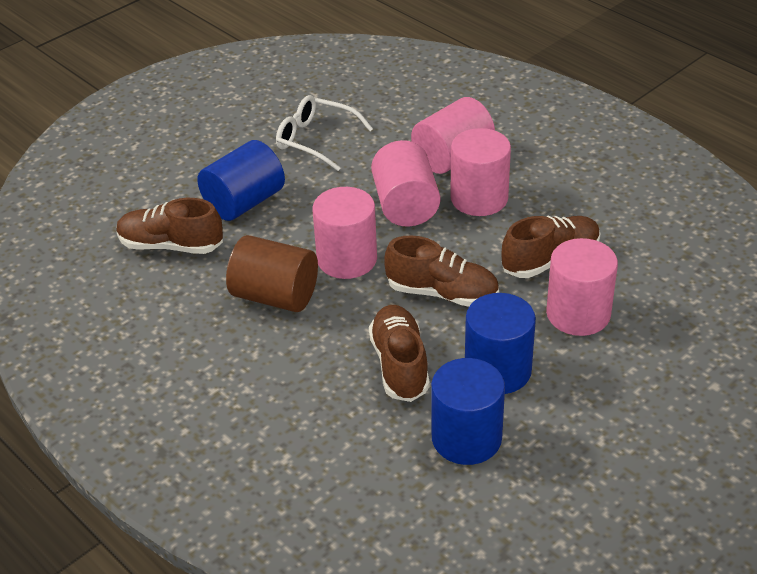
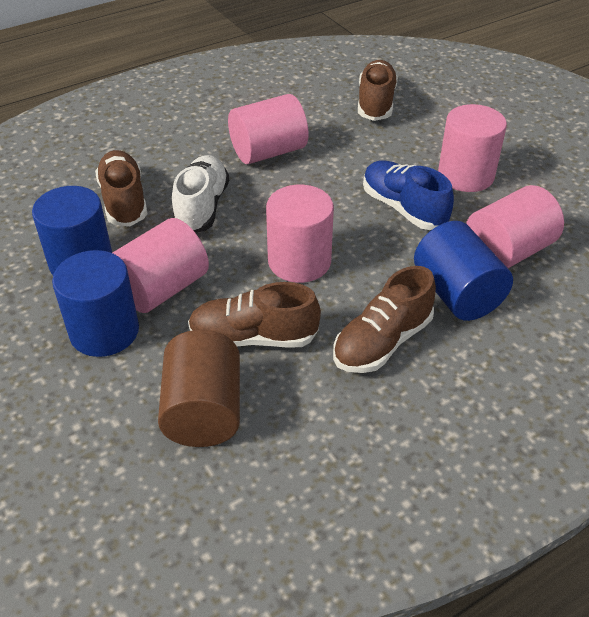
blue shoe: 0 -> 1
white glasses: 1 -> 0
white shoe: 0 -> 1

